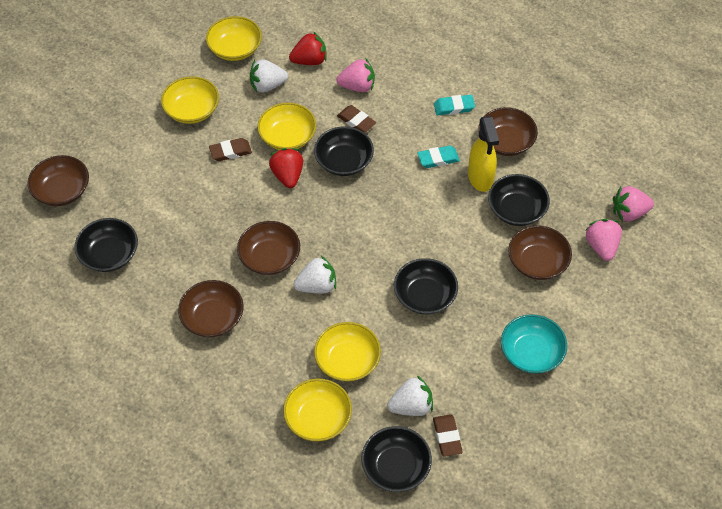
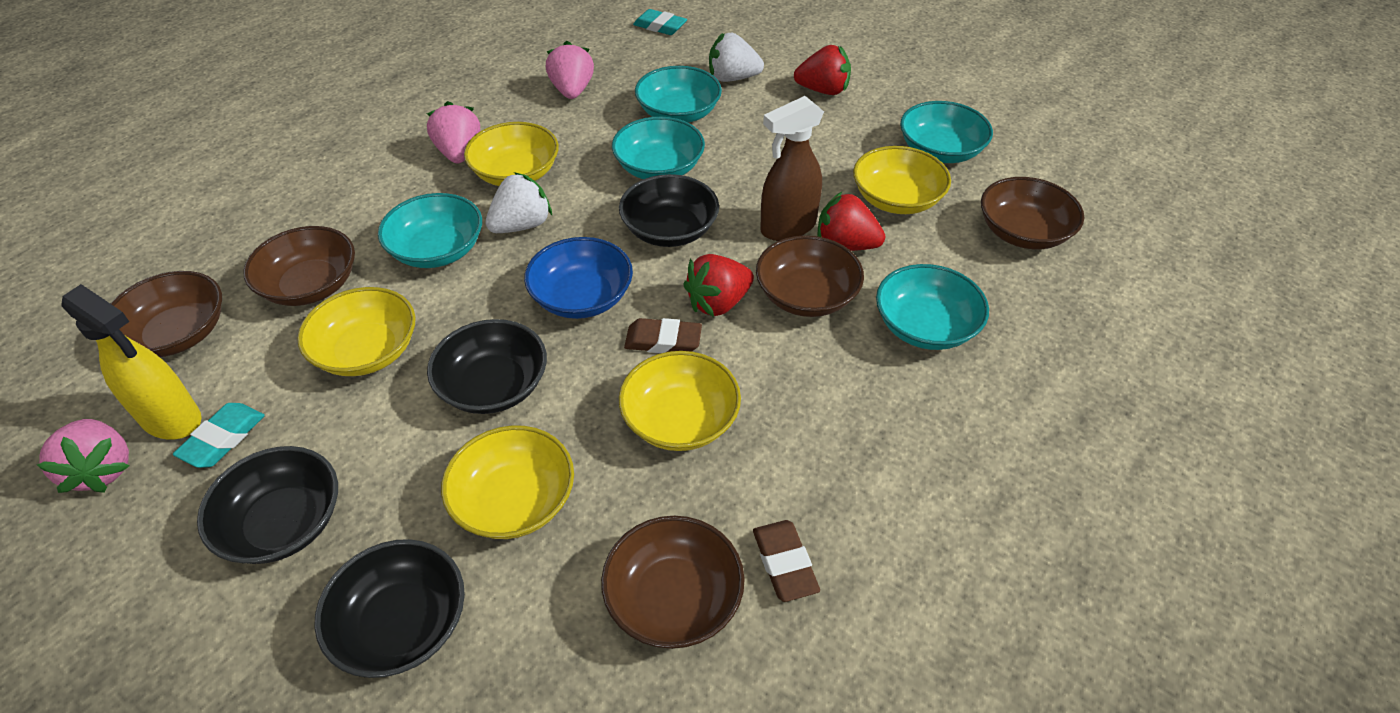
black bowl: 5 -> 4
blue bowl: 0 -> 1
brown eraser: 3 -> 2
brown spray bottle: 0 -> 1
red strawberry: 2 -> 3
turquoise bowl: 1 -> 5
white strawberry: 3 -> 2

